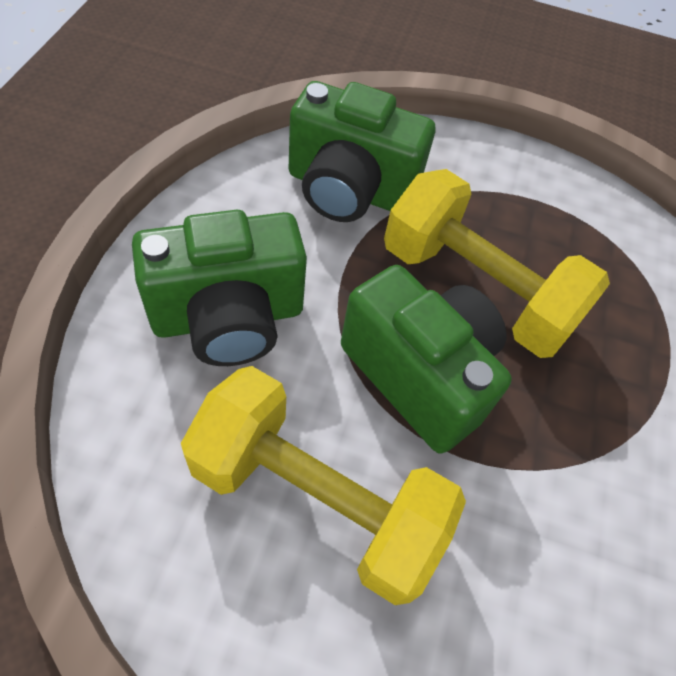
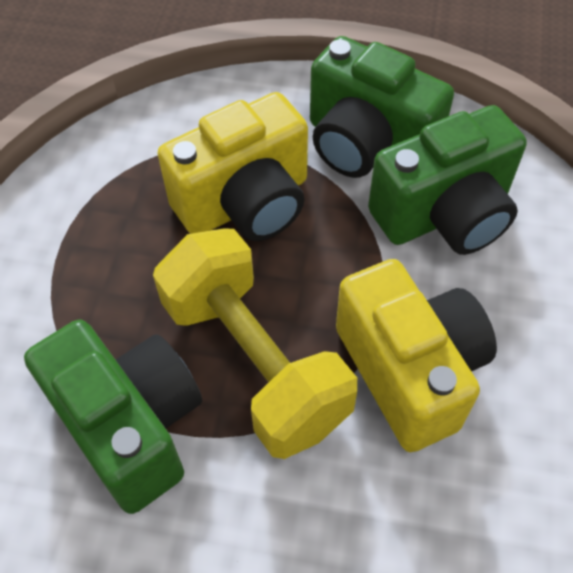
yellow camera: 0 -> 2
yellow dumbbell: 2 -> 1

